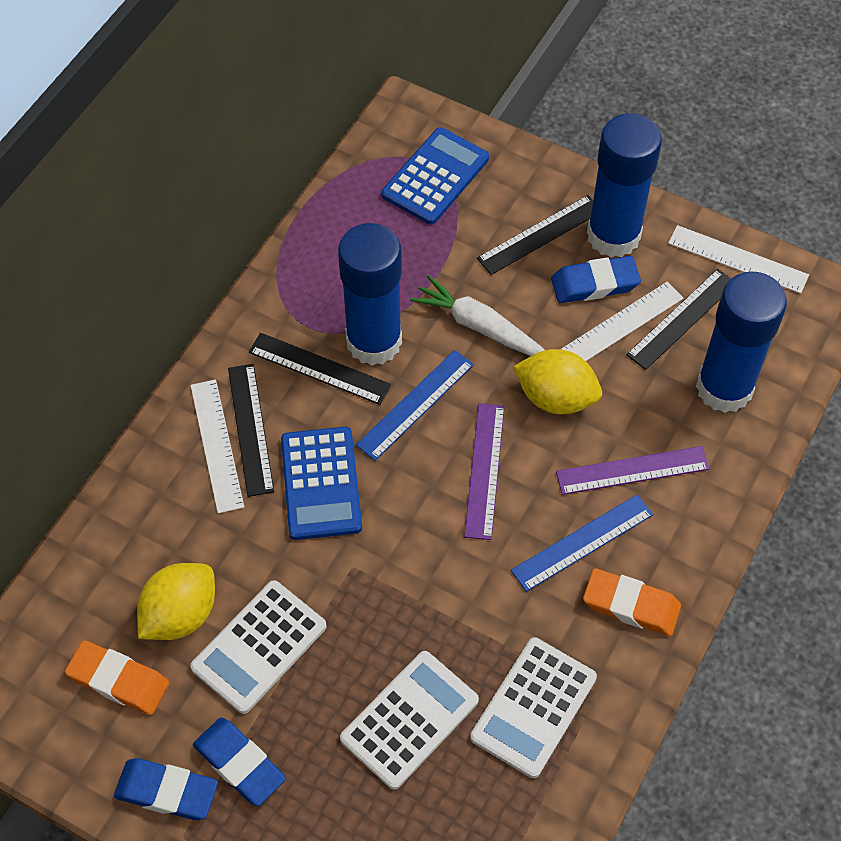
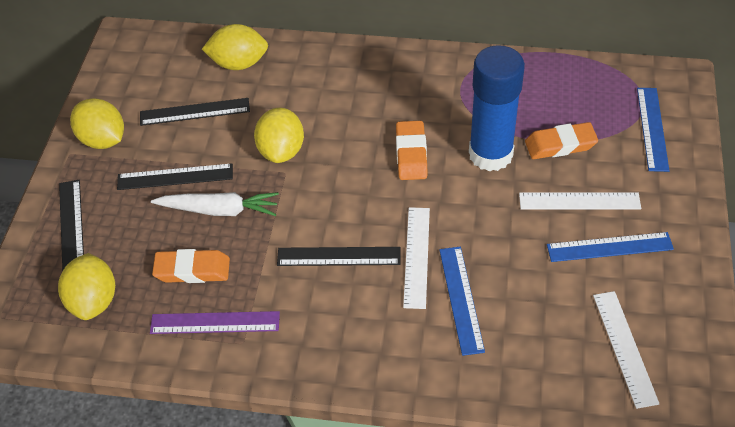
blue calculator: 2 -> 0
blue eraser: 3 -> 0
blue glue stick: 3 -> 1
blue ruler: 2 -> 3
orange eraser: 2 -> 3
purple ruler: 2 -> 1
white calculator: 3 -> 0
yellow lemon: 2 -> 4

